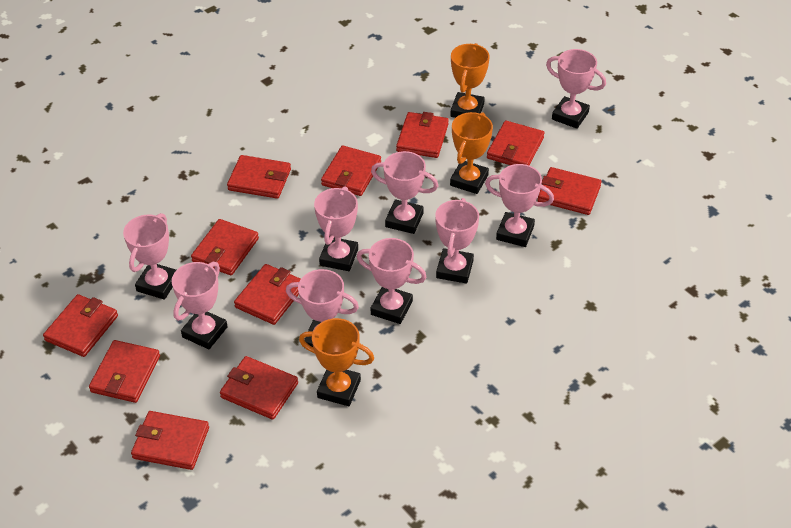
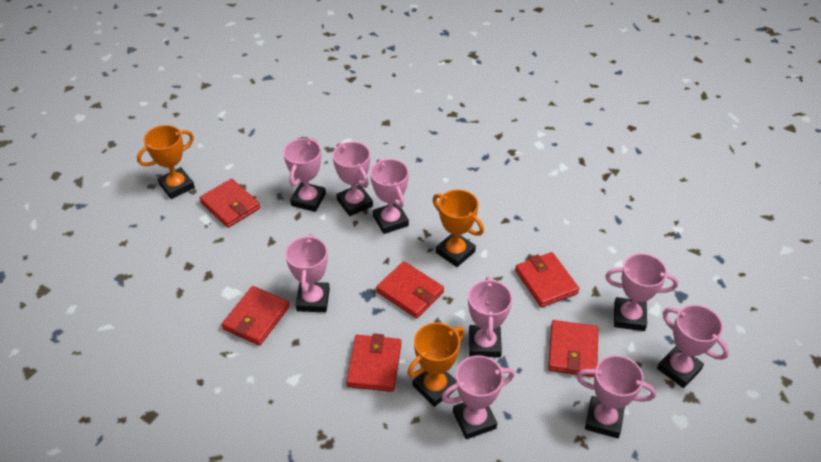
red wallet: 11 -> 6

